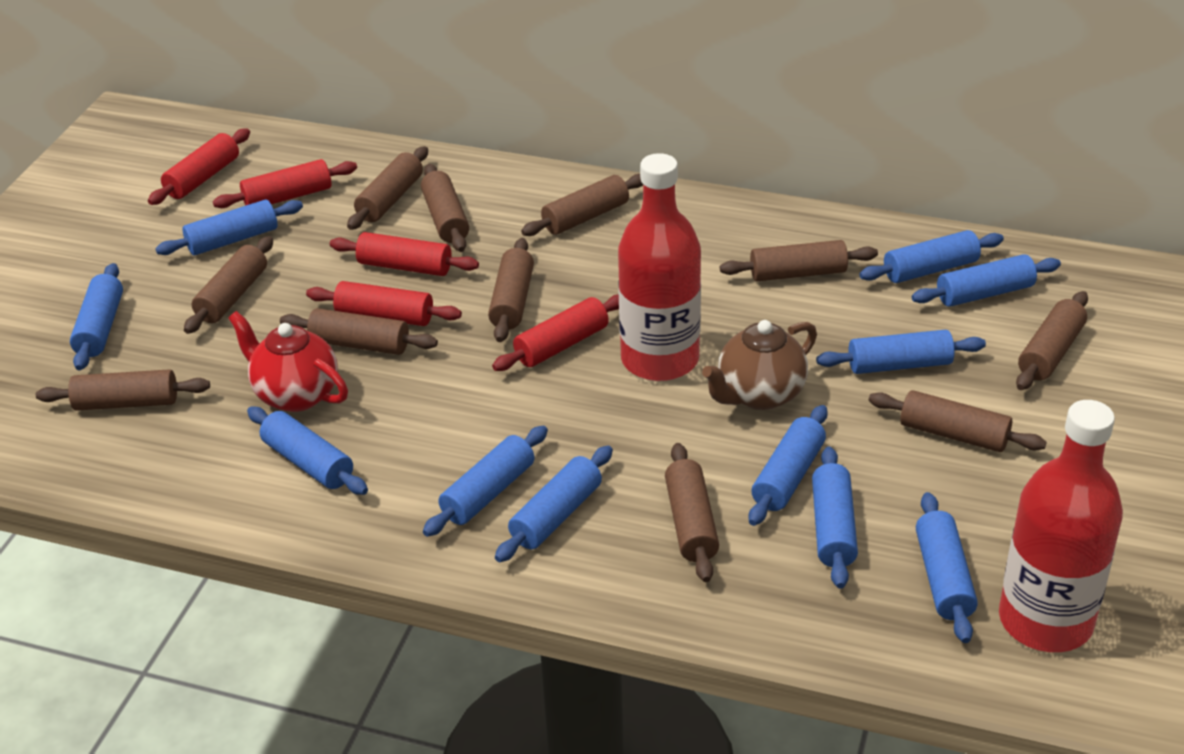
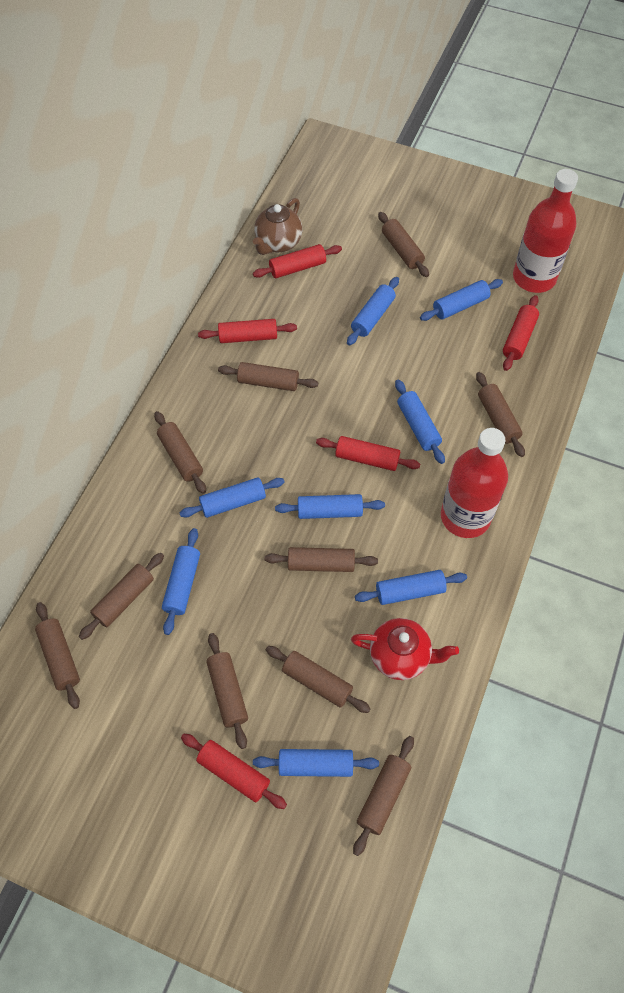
blue rolling pin: 11 -> 8
brown rolling pin: 11 -> 10

